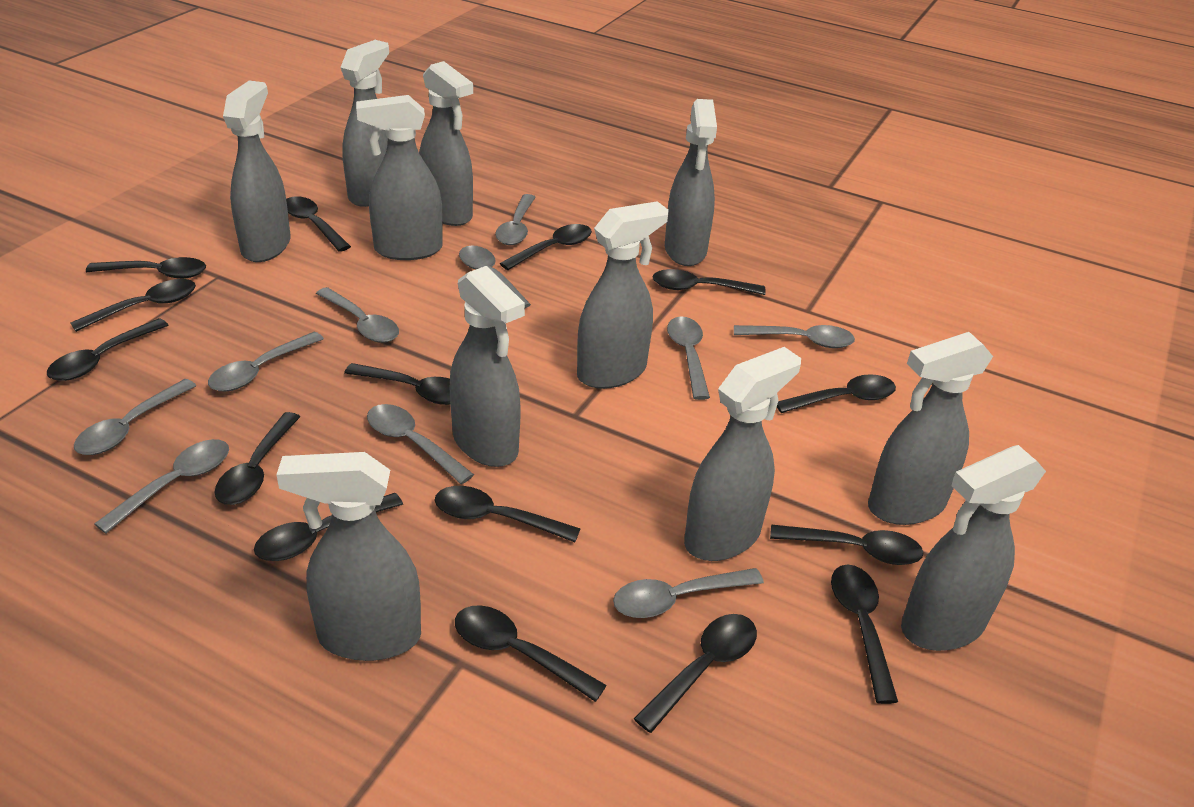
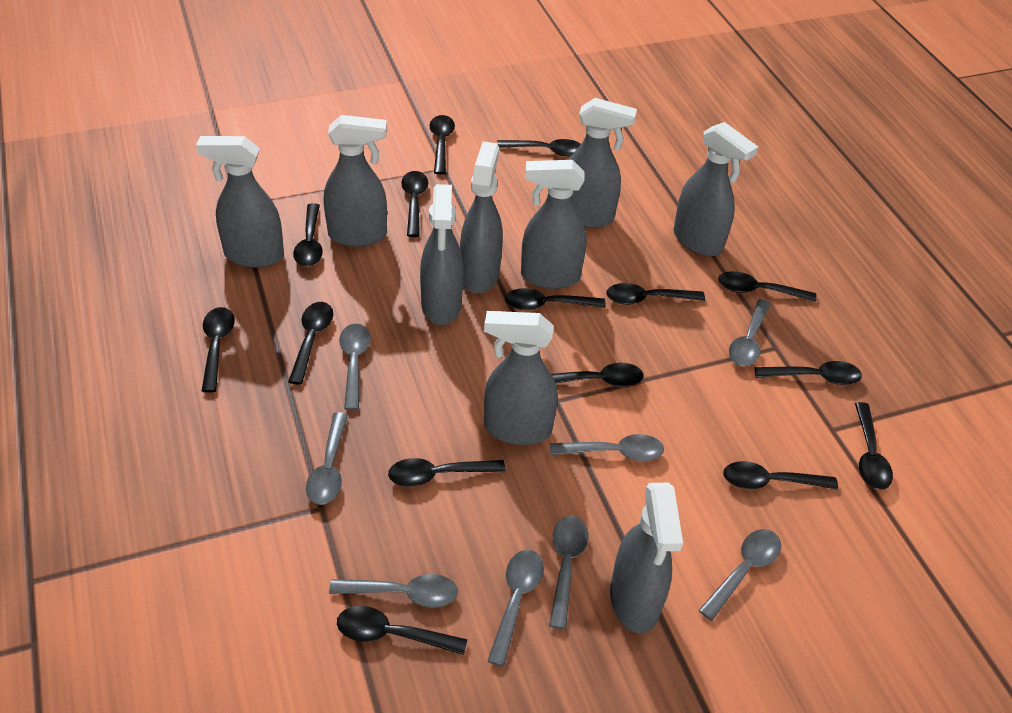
grey spoon: 10 -> 8
grey spray bottle: 11 -> 9

